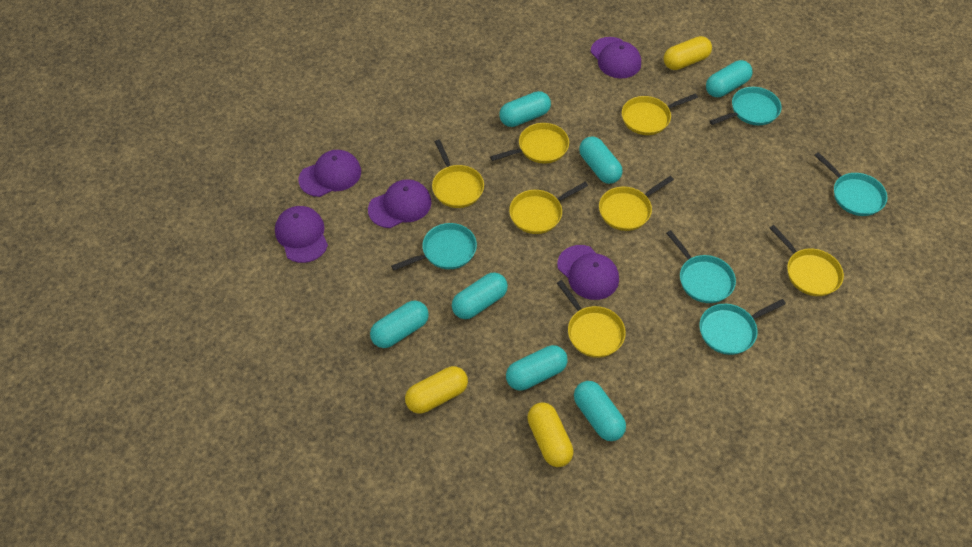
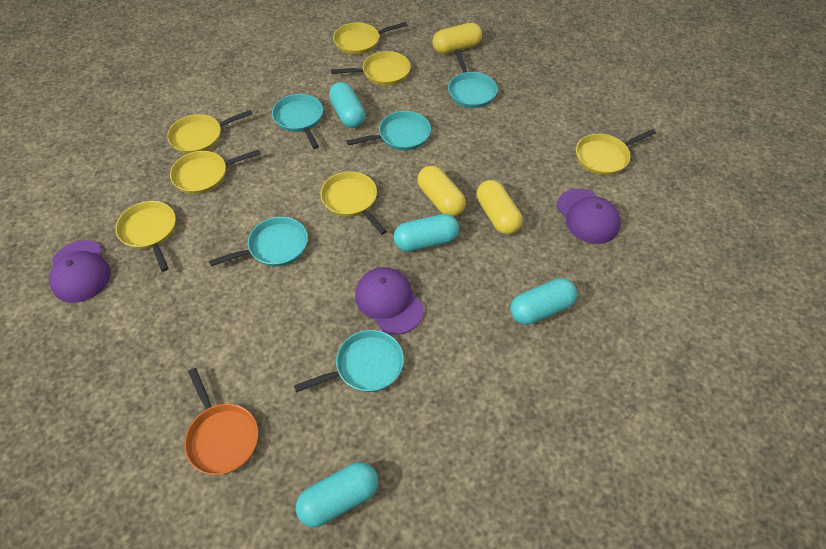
orange pan: 0 -> 1
purple cap: 5 -> 3
turquoise capsule: 7 -> 4

